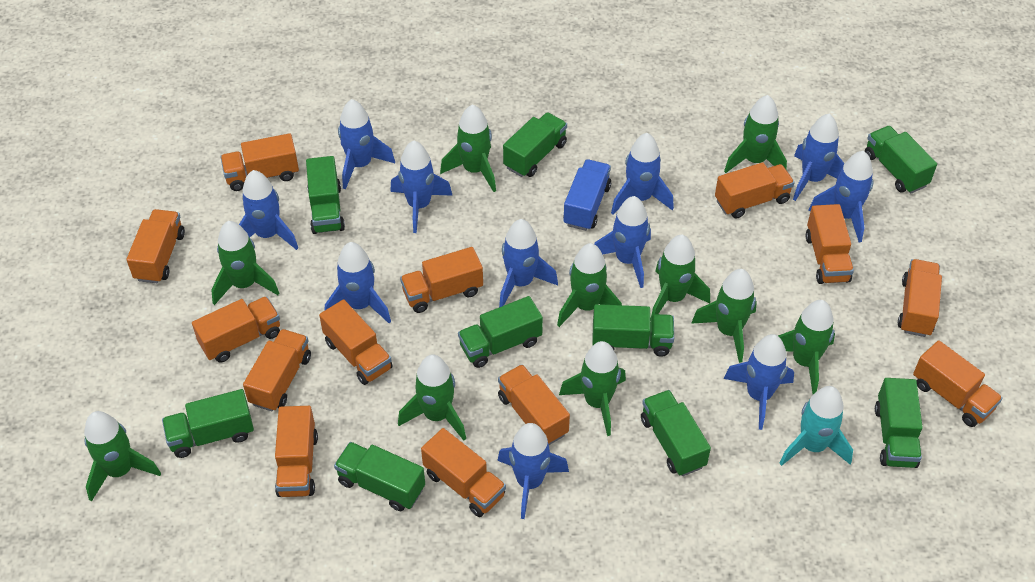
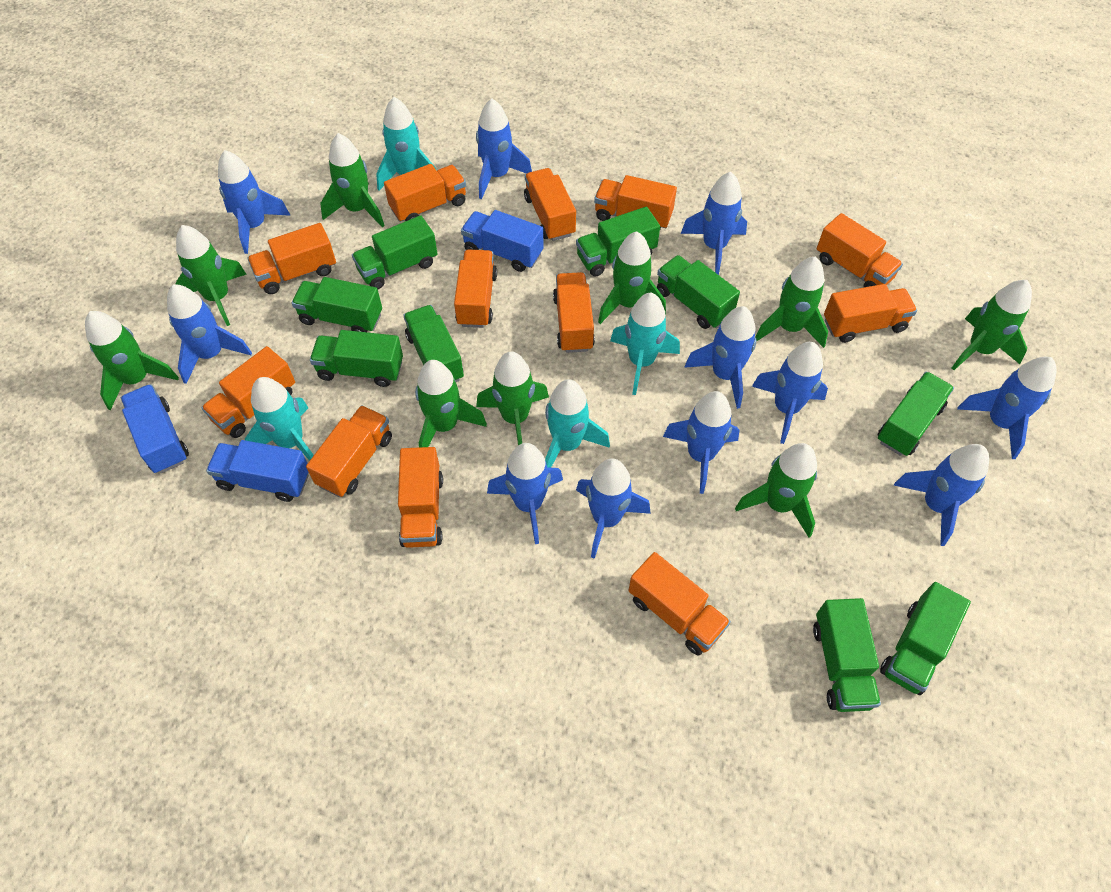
blue truck: 1 -> 3
green rocket: 10 -> 9
orange truck: 13 -> 12
turquoise rocket: 1 -> 4

